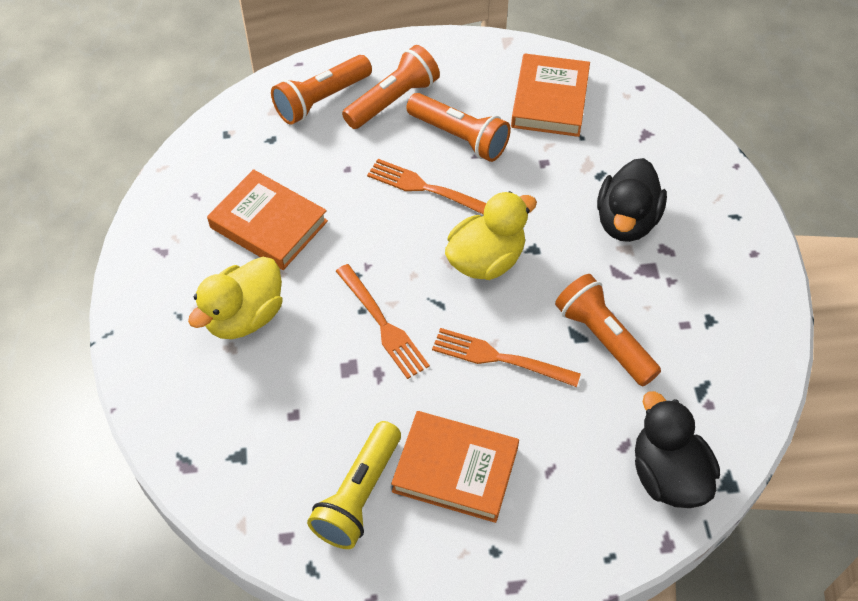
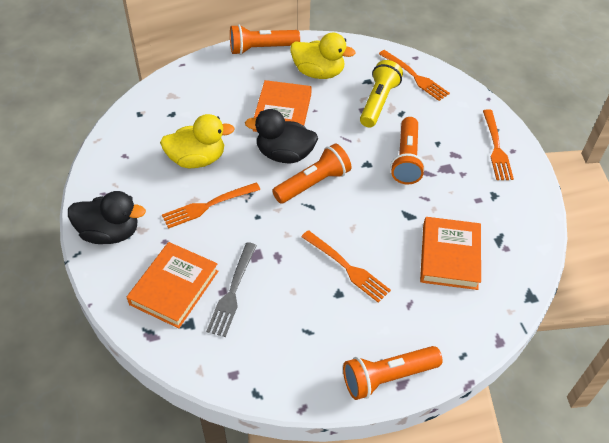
grey fork: 0 -> 1
orange fork: 3 -> 4

